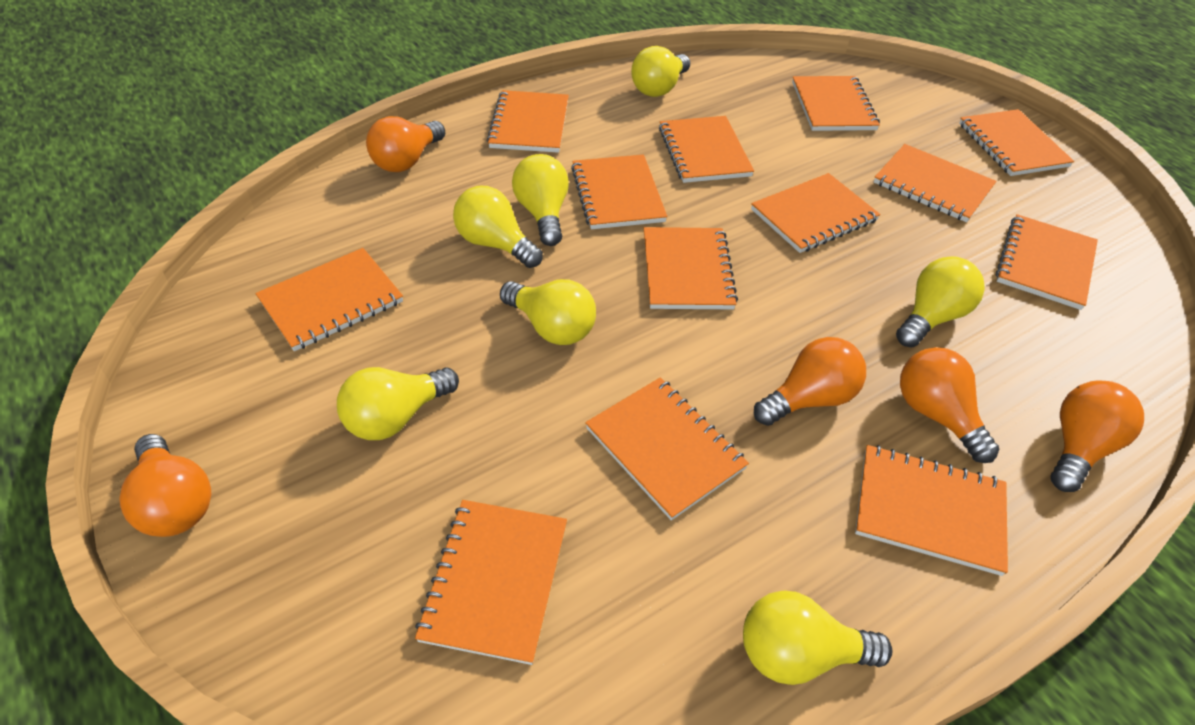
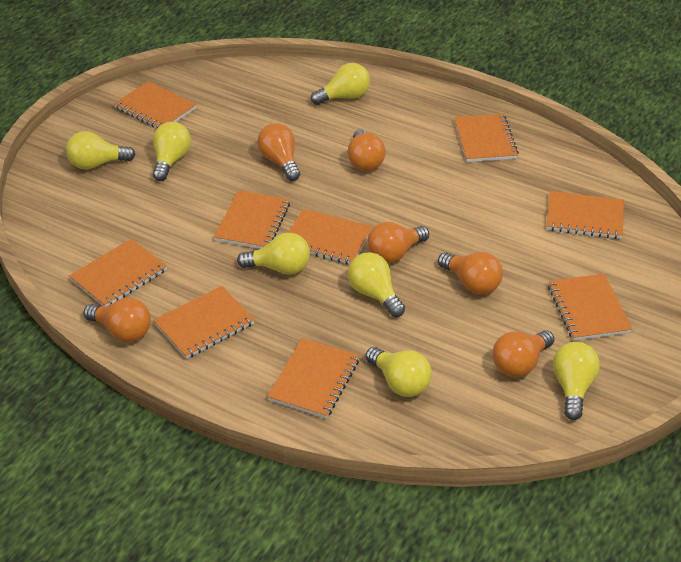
orange light bulb: 5 -> 6
orange notebook: 13 -> 9

